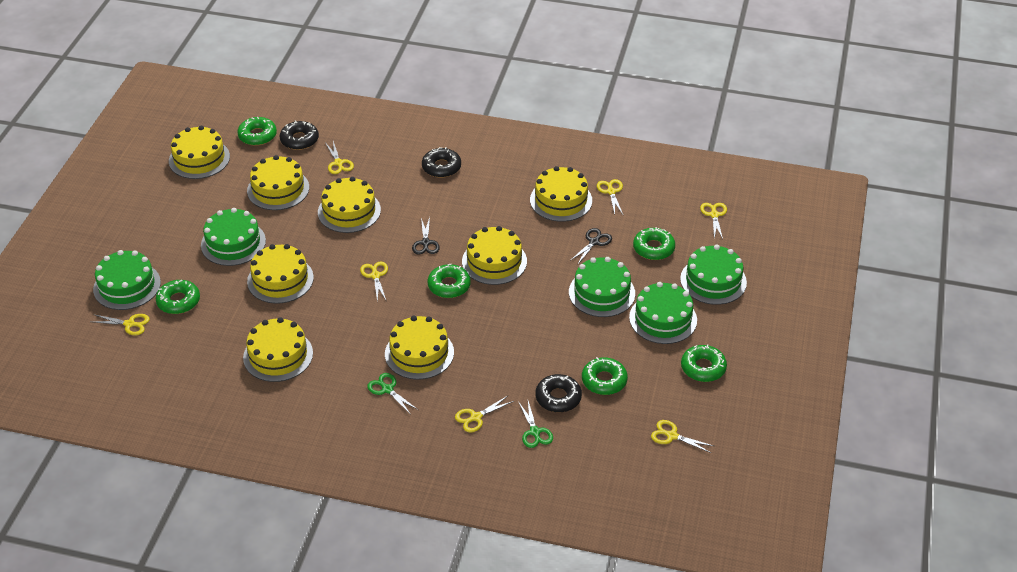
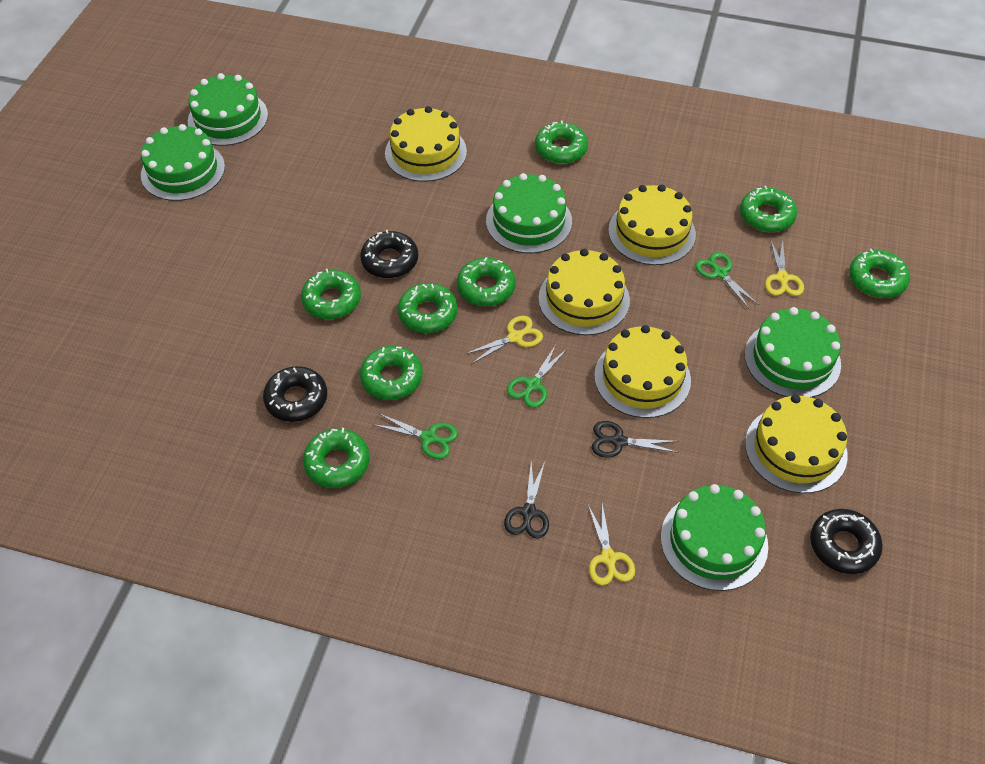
green donut: 6 -> 8
green scissors: 2 -> 3
yellow cake: 8 -> 5
yellow scissors: 7 -> 3

